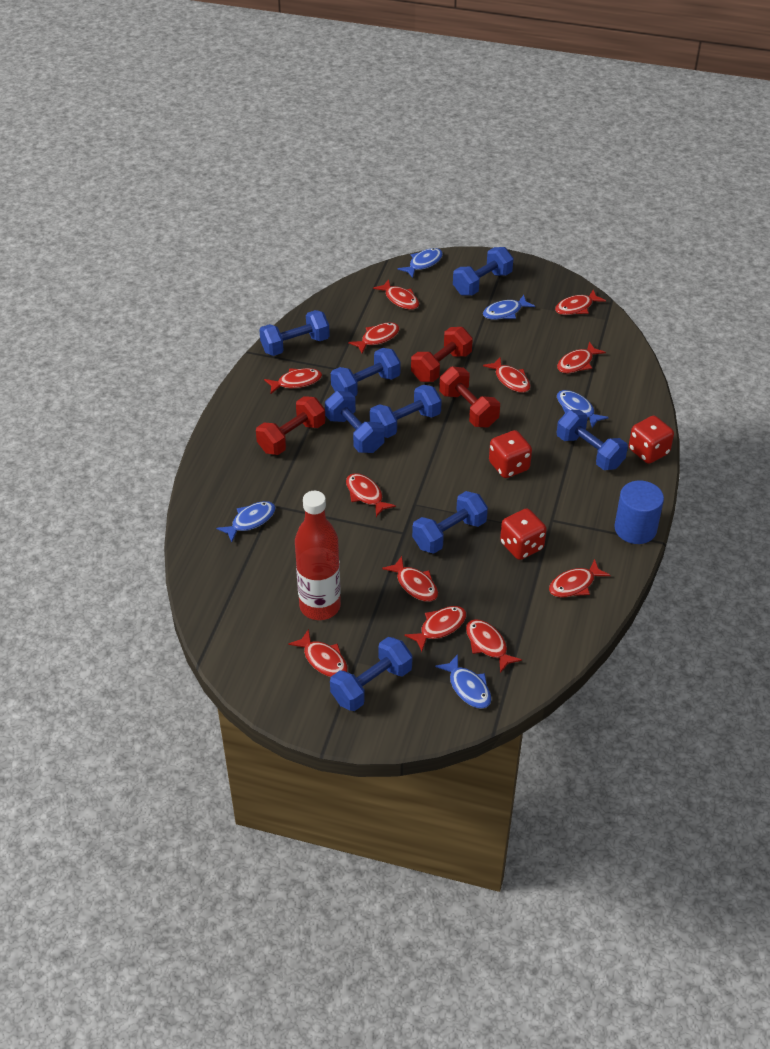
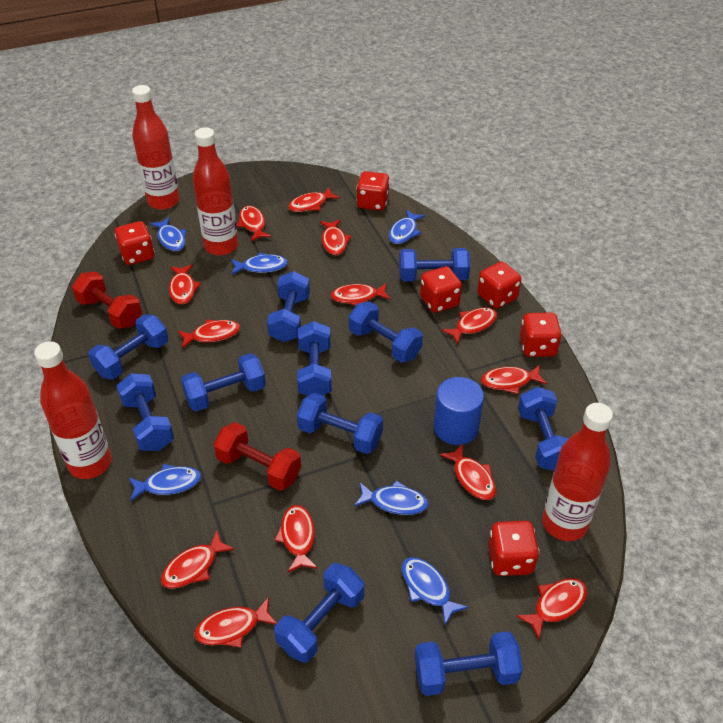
blue dumbbell: 8 -> 11
blue fish: 5 -> 6
red bottle: 1 -> 4
red dice: 3 -> 6
red dumbbell: 3 -> 2
red fish: 12 -> 13

